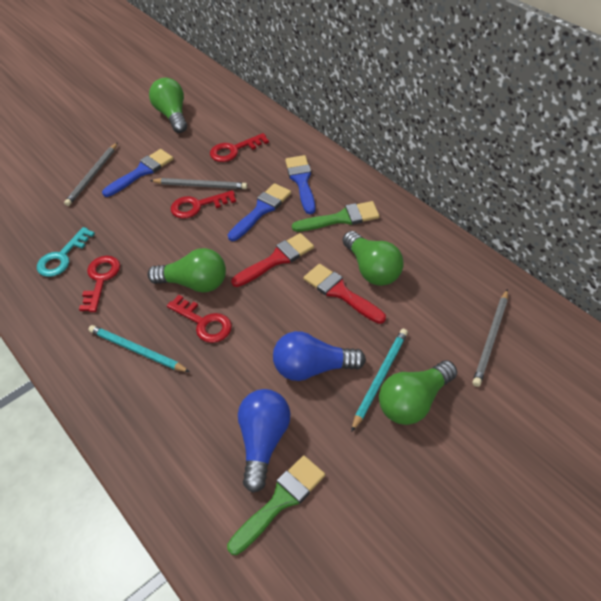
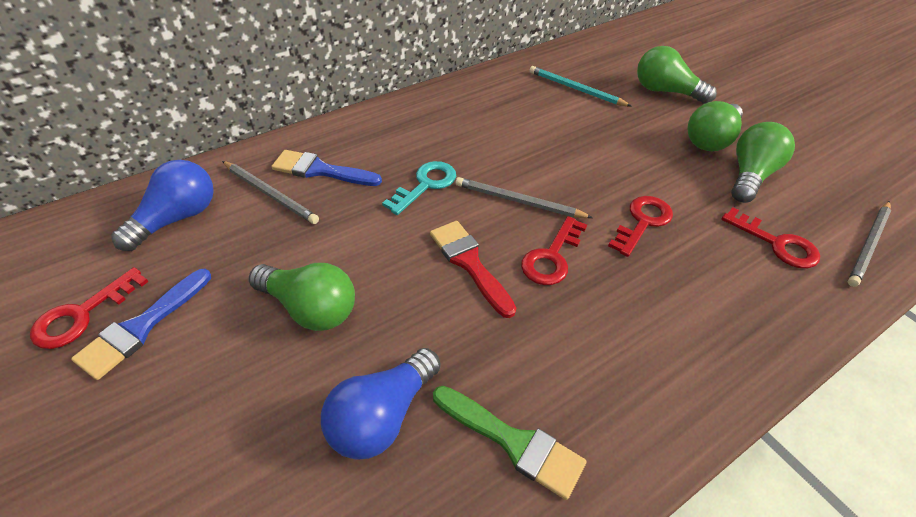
blue brush: 3 -> 2
green brush: 2 -> 1
red brush: 2 -> 1
turquoise pencil: 2 -> 1

